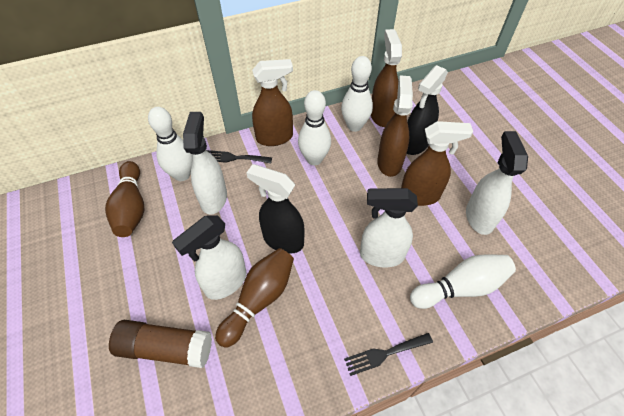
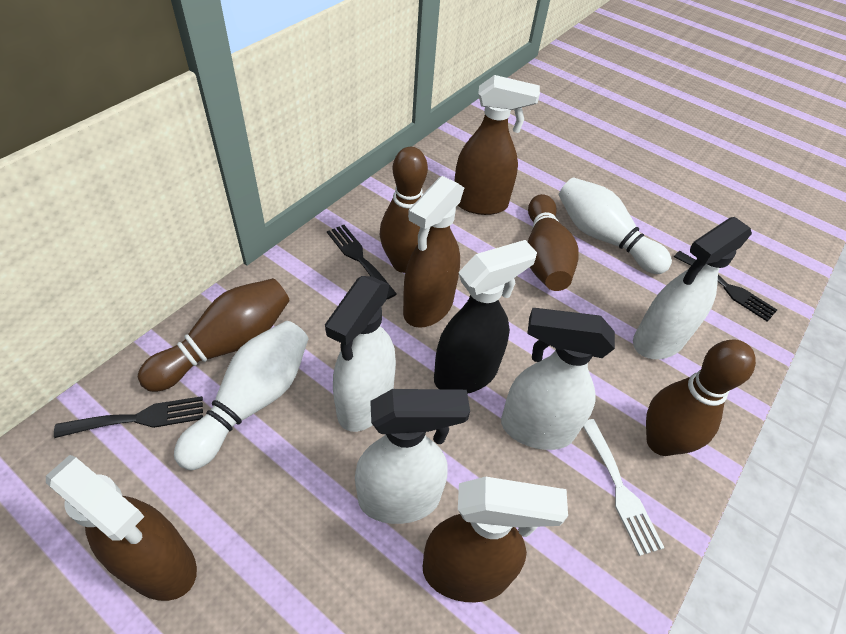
black fork: 2 -> 3
black spray bottle: 2 -> 1
brown bowling pin: 2 -> 4
brown glue stick: 1 -> 0
white bowling pin: 4 -> 2
white fork: 0 -> 1

